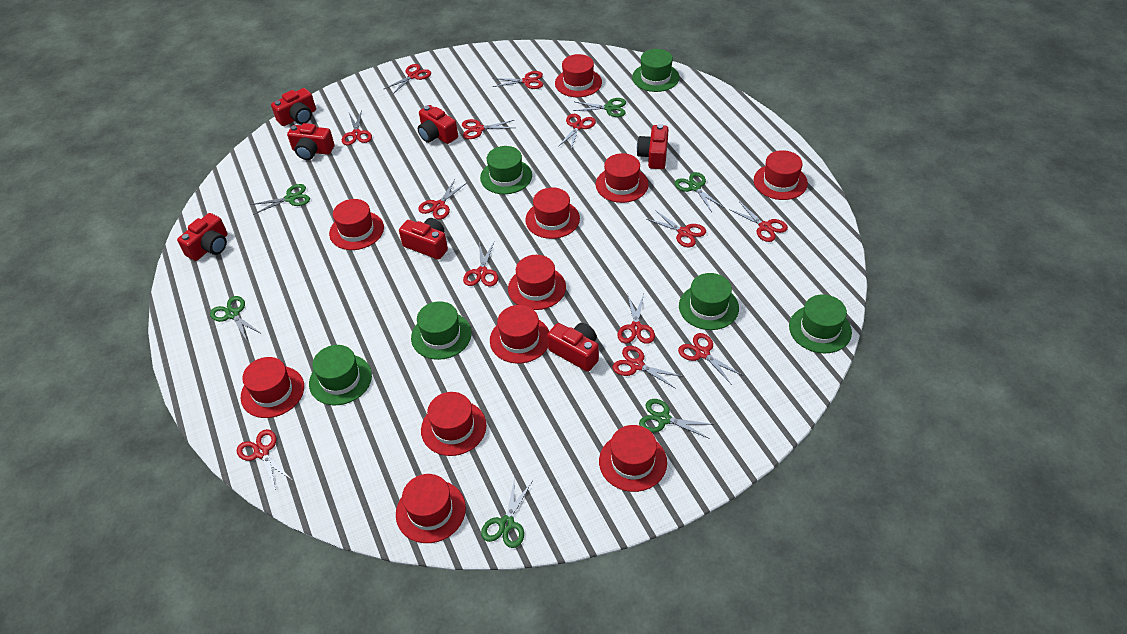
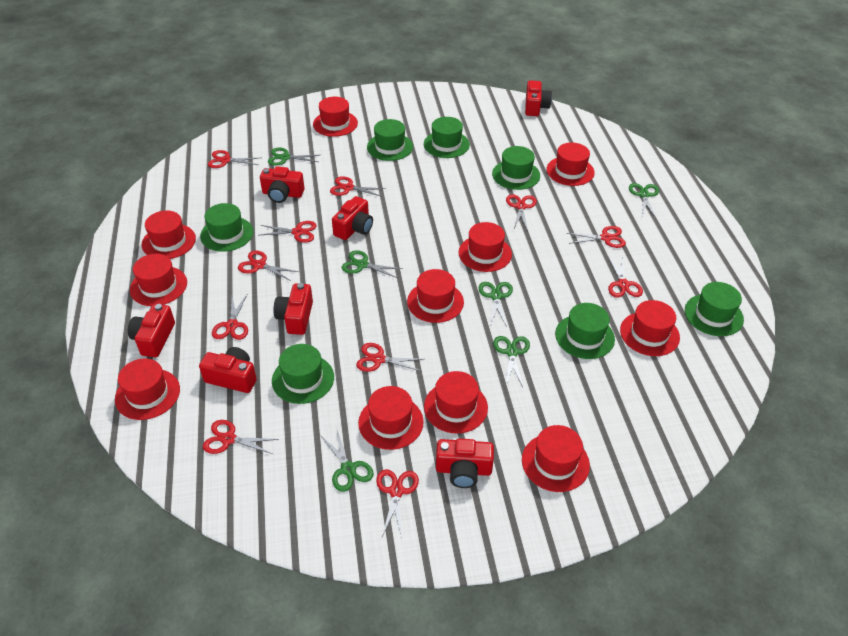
green hat: 6 -> 7
red scissors: 13 -> 11

